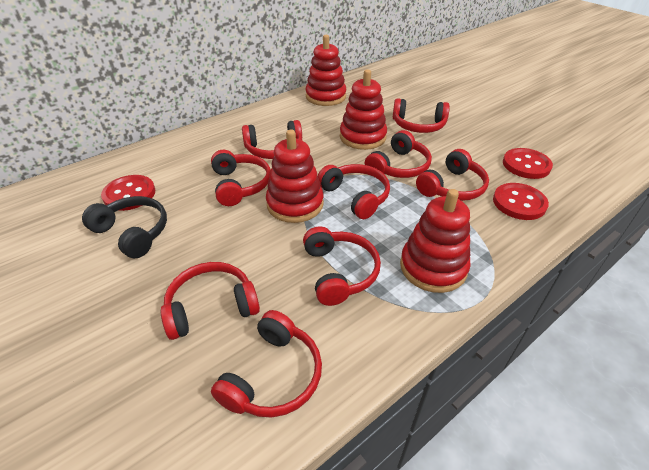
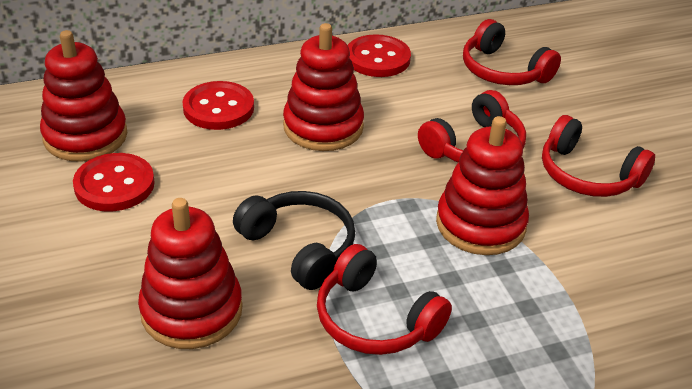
red headphones: 9 -> 4

